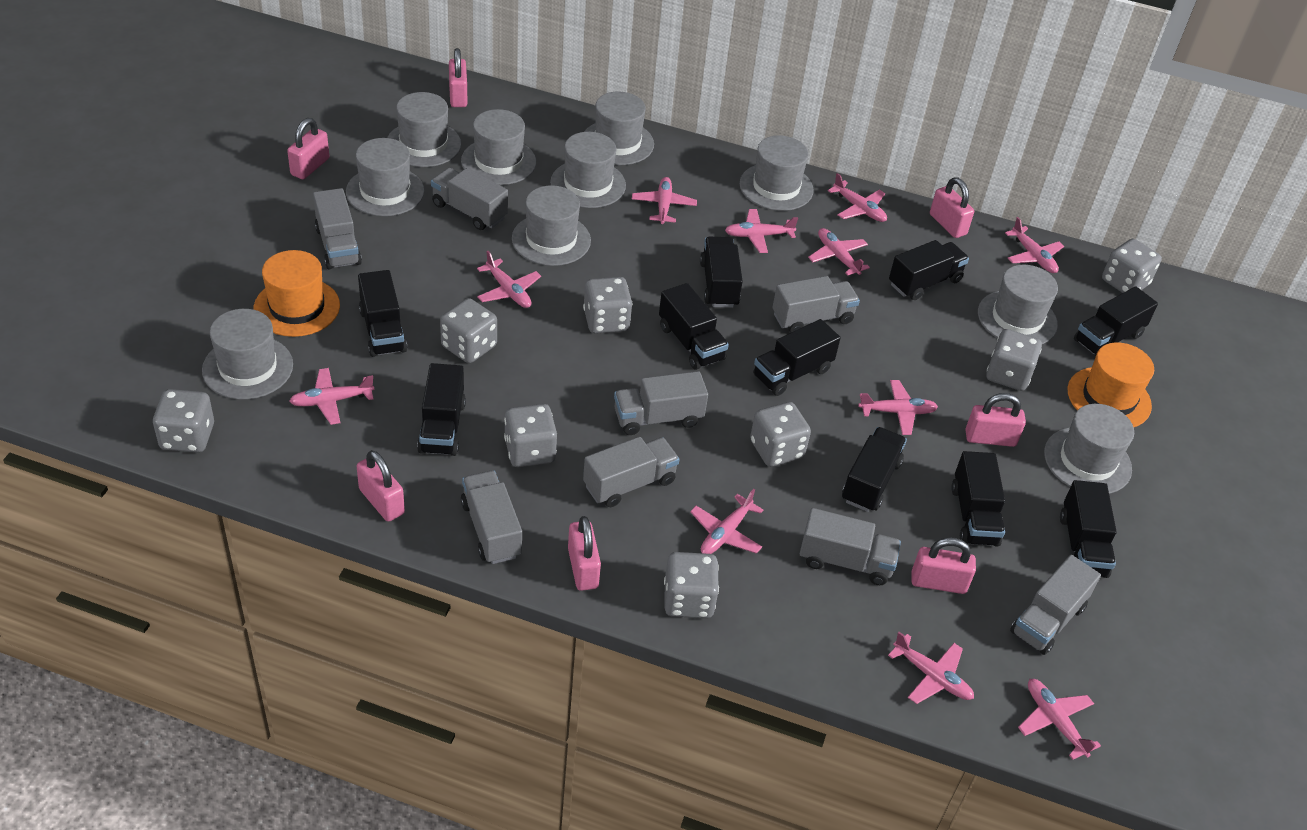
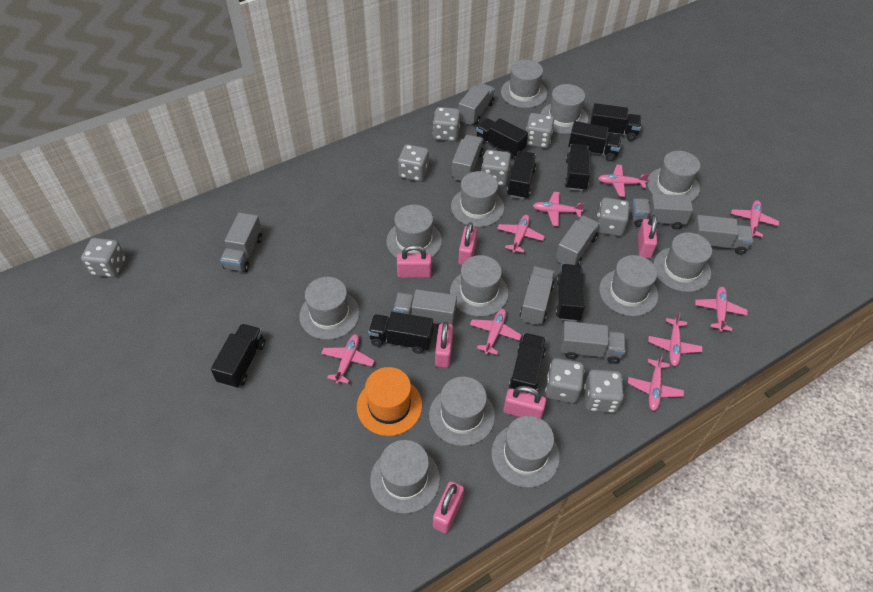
black truck: 10 -> 9
grey hat: 10 -> 12
grey truck: 8 -> 9
orange hat: 2 -> 1
pink padlock: 7 -> 6
pink plane: 11 -> 9

